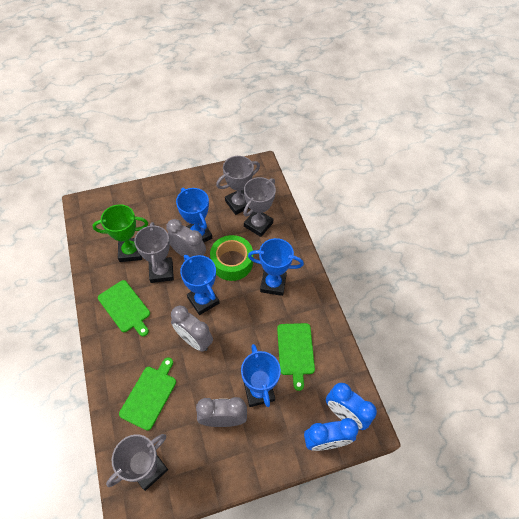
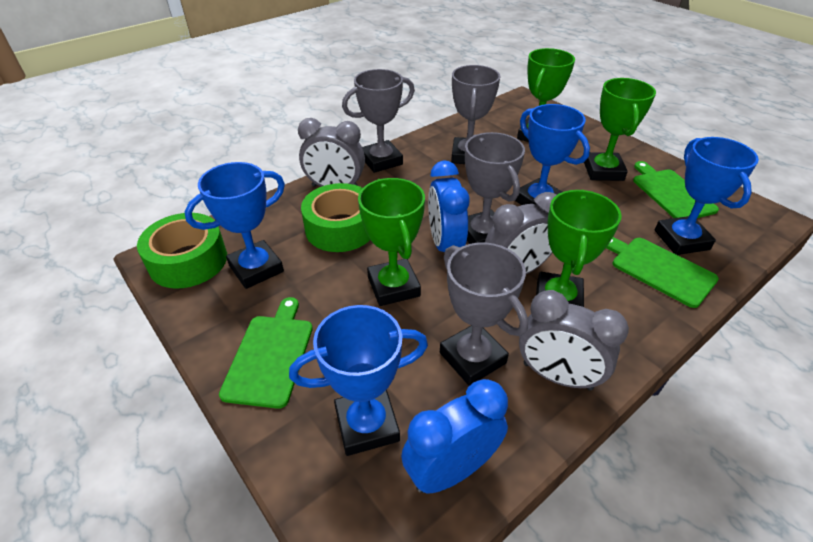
green tape: 1 -> 2
green trophy: 1 -> 4

